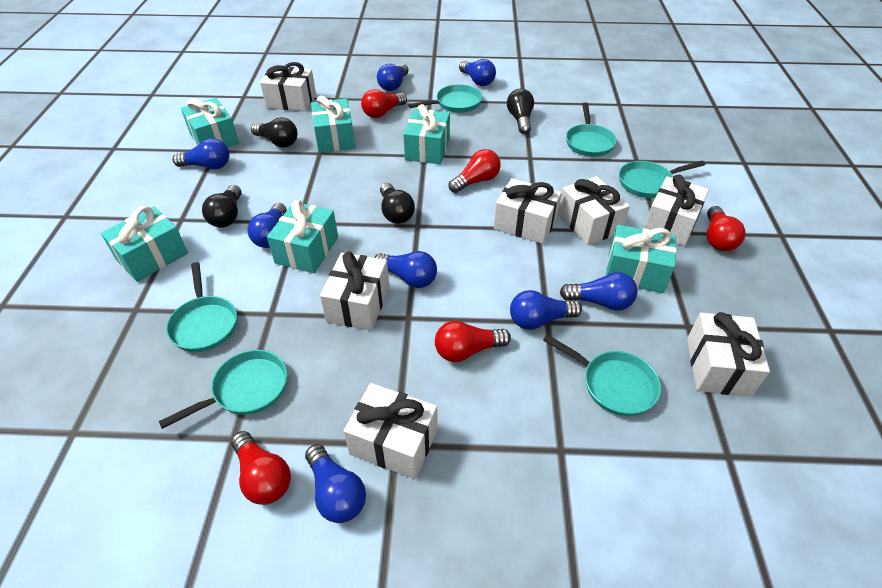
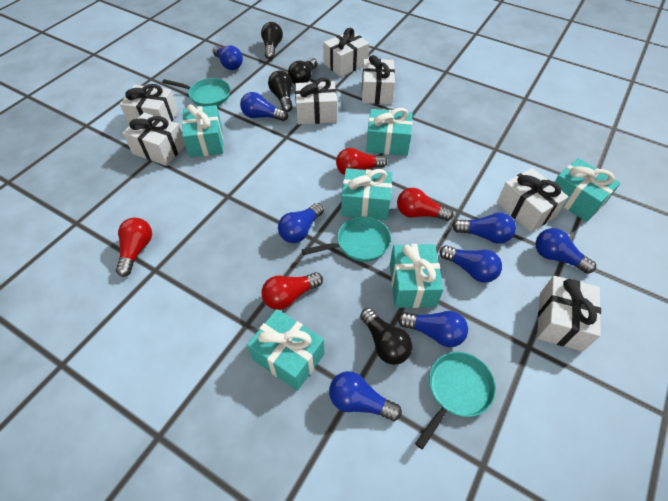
red light bulb: 5 -> 4
turquoise pan: 6 -> 3

